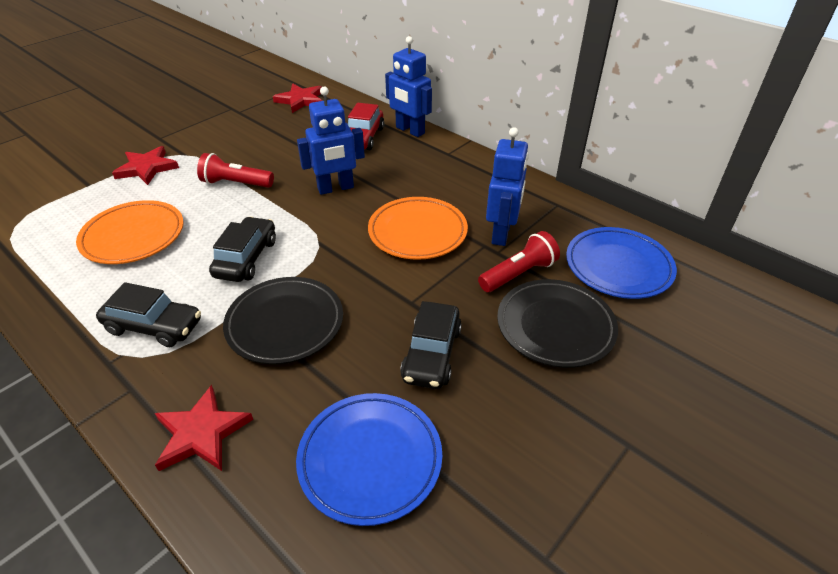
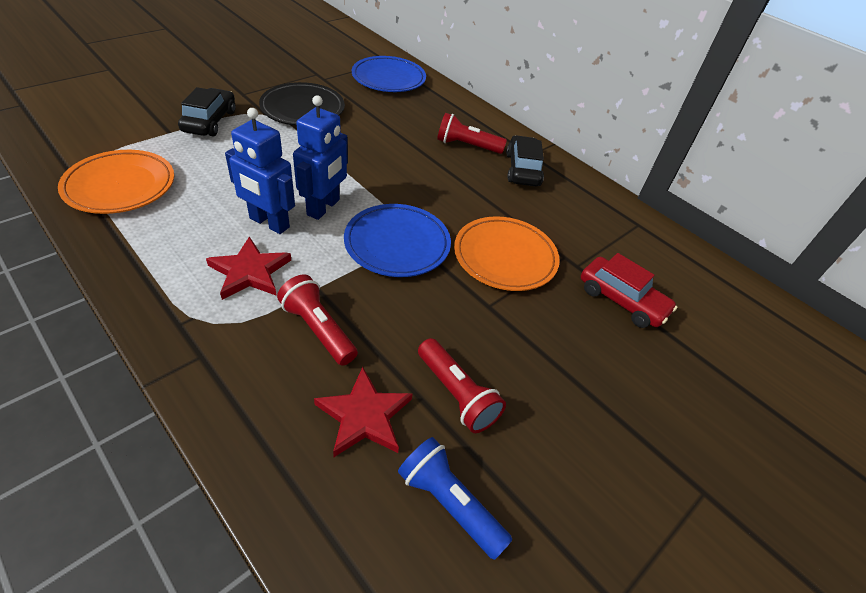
black car: 3 -> 2
black plate: 2 -> 1
blue flashlight: 0 -> 1
blue robot: 3 -> 2
red flashlight: 2 -> 3
red star: 3 -> 2

